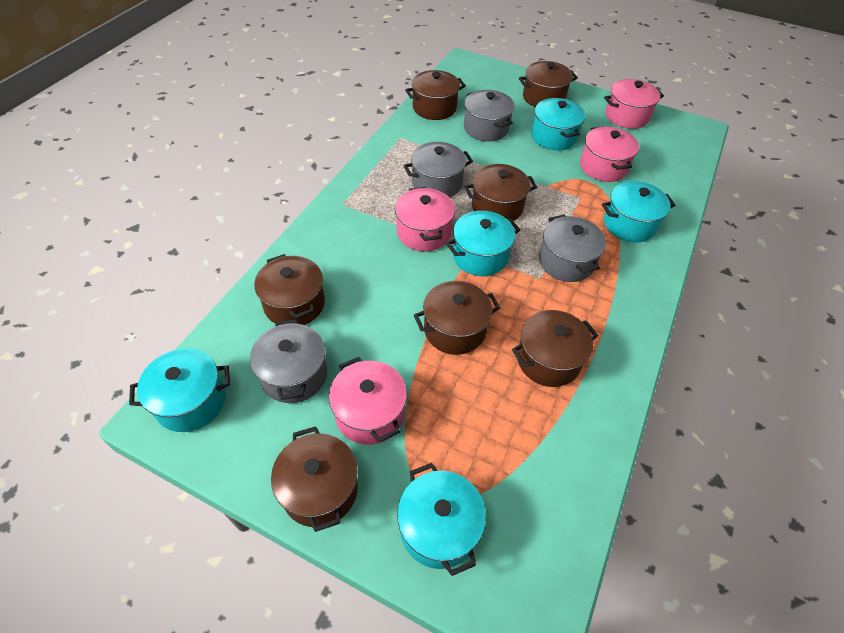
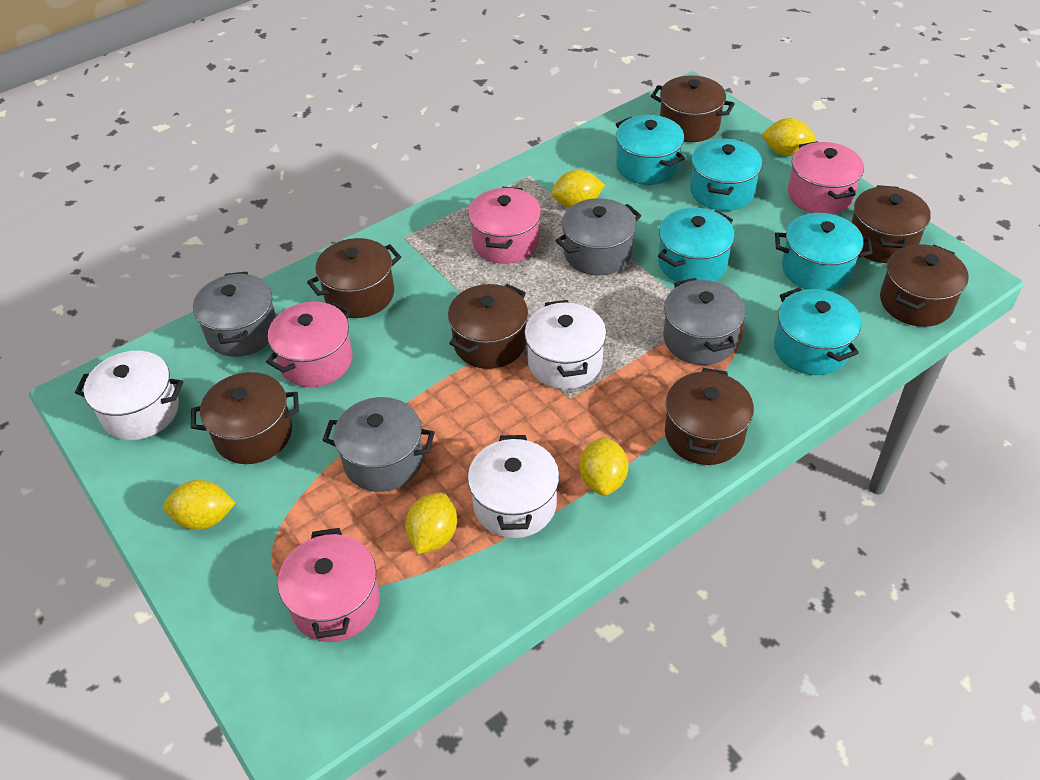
white pot: 0 -> 3
yellow lemon: 0 -> 5

